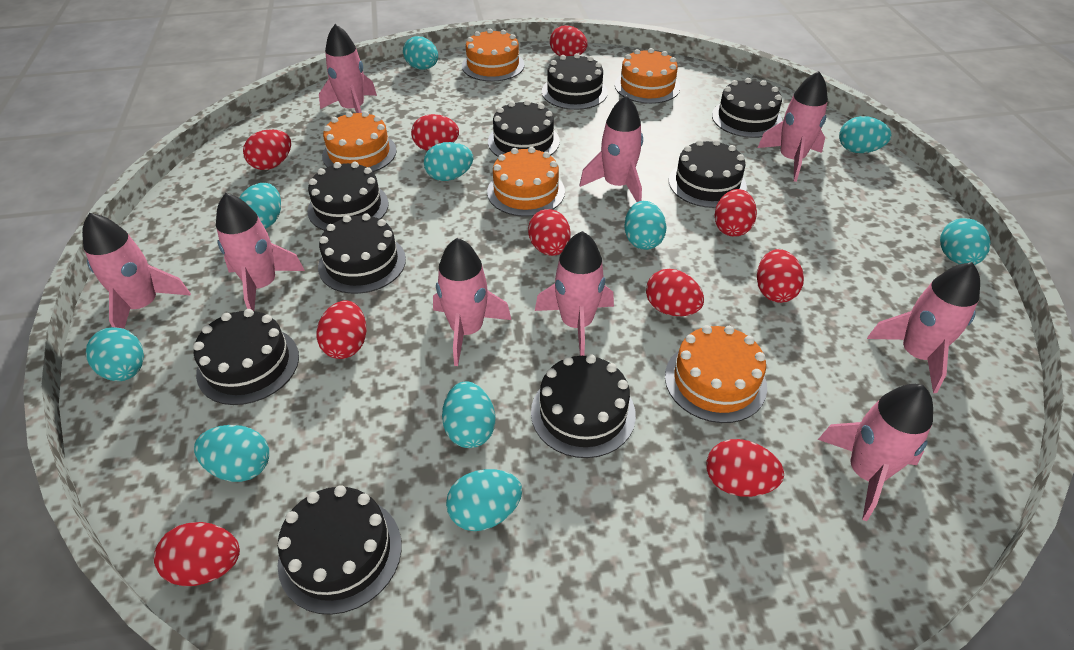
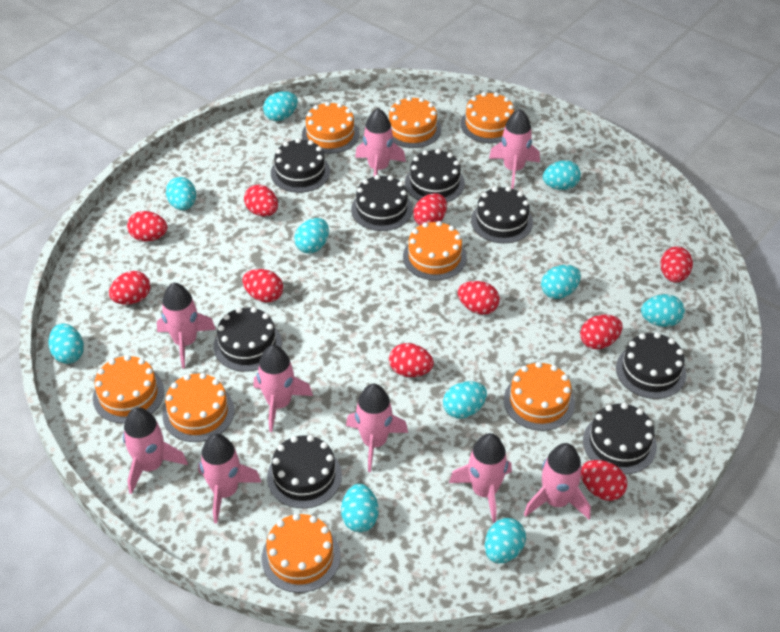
black cake: 9 -> 8
orange cake: 5 -> 8

